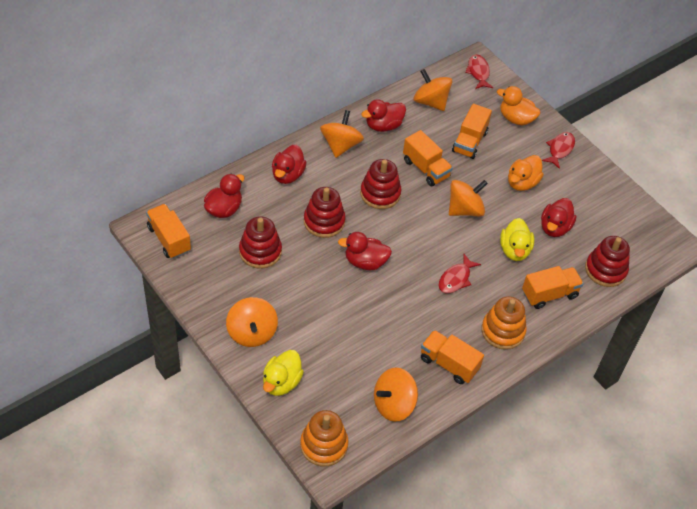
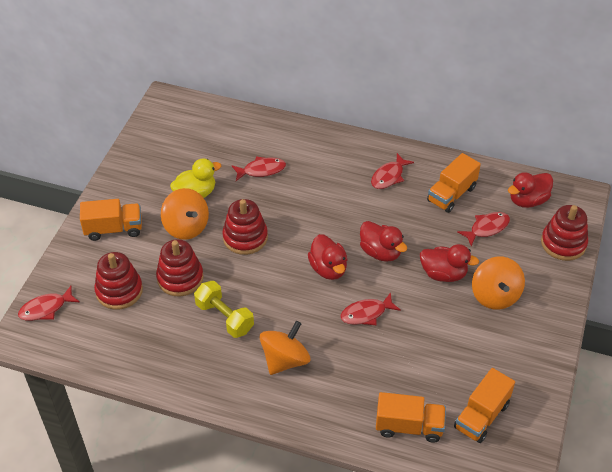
orange duck: 2 -> 0
orange spinning top: 5 -> 3
orange stacking toy: 2 -> 0
orange truck: 5 -> 4
red duck: 5 -> 4
red fish: 3 -> 5
yellow duck: 2 -> 1
yellow dumbbell: 0 -> 1

